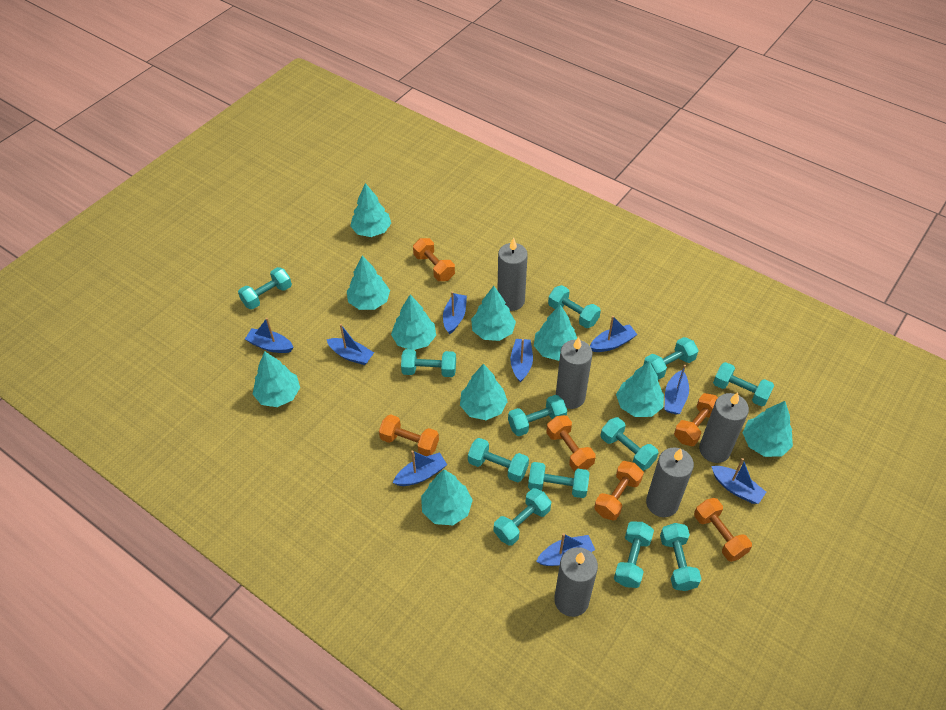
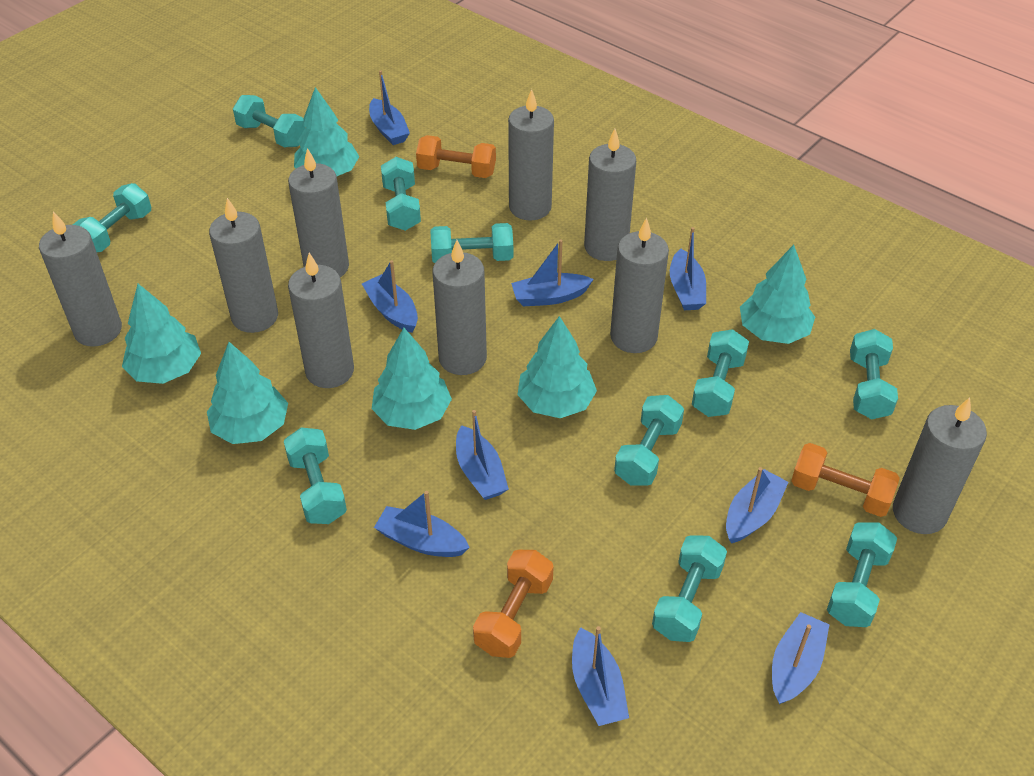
grey candle: 5 -> 9
orange dumbbell: 6 -> 3
turquoise dumbbell: 12 -> 10
turquoise tree: 10 -> 6

